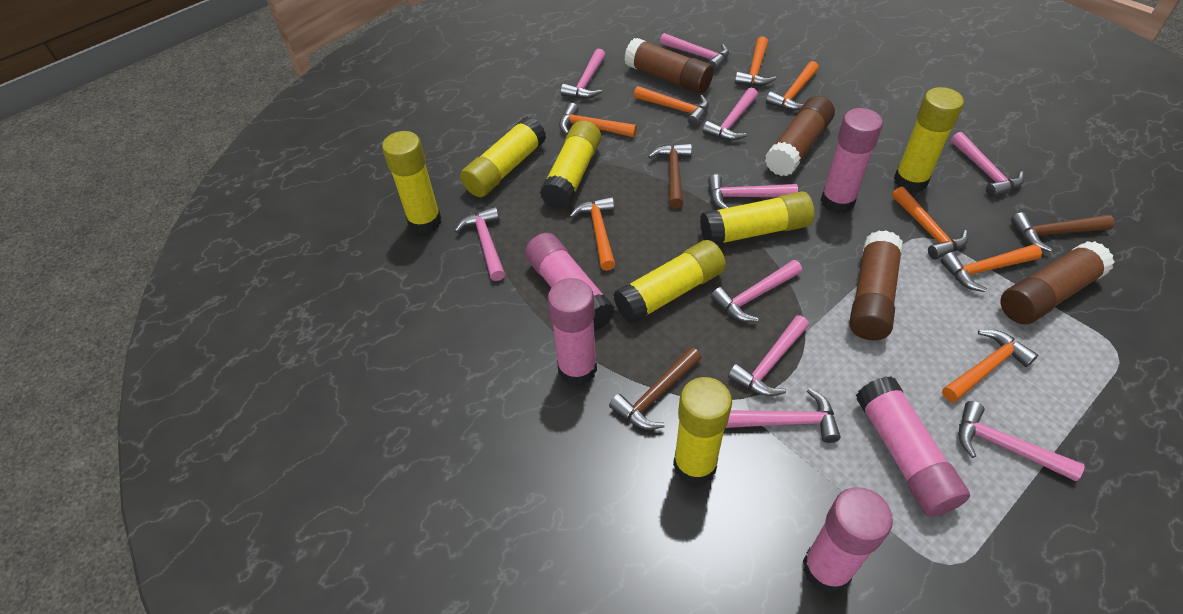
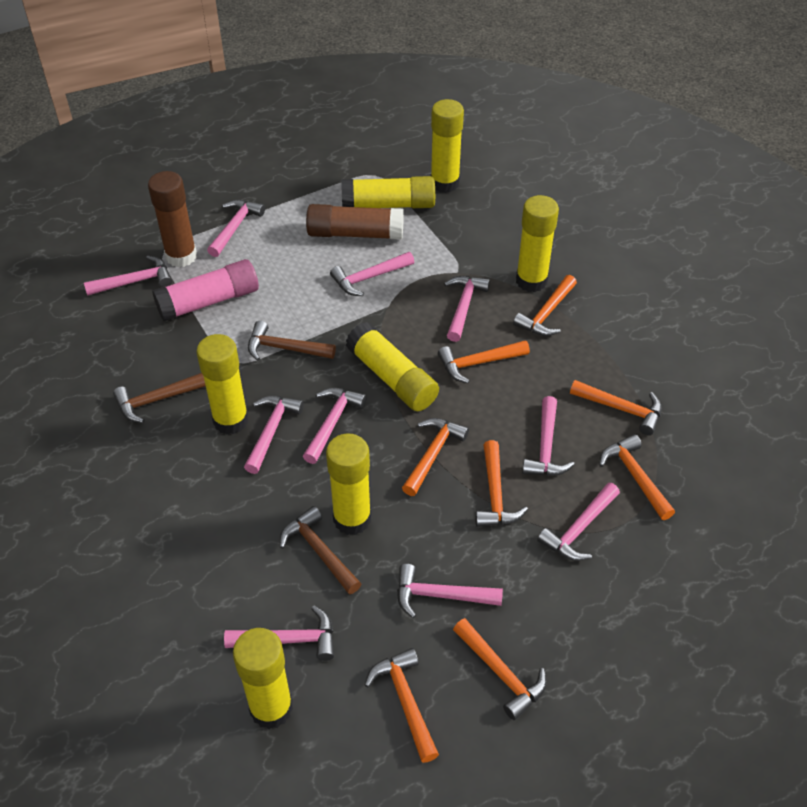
brown glue stick: 4 -> 2
pink glue stick: 5 -> 1

